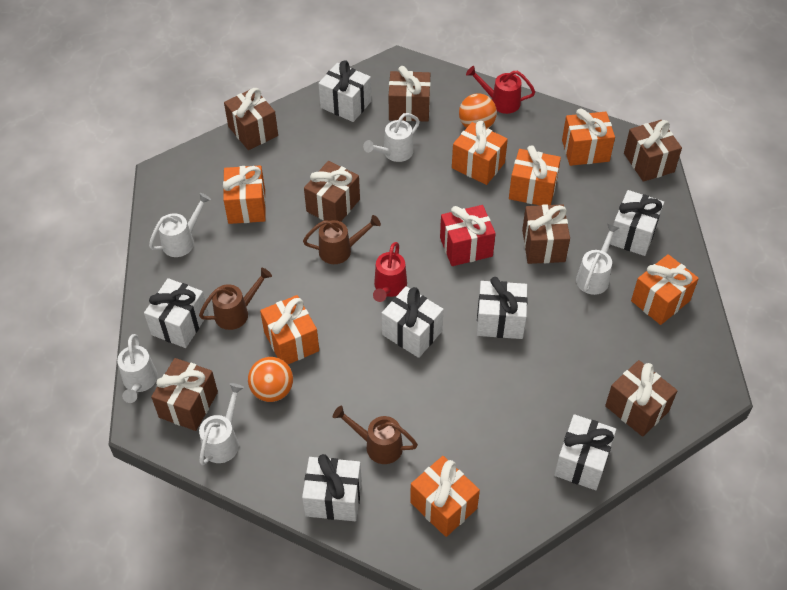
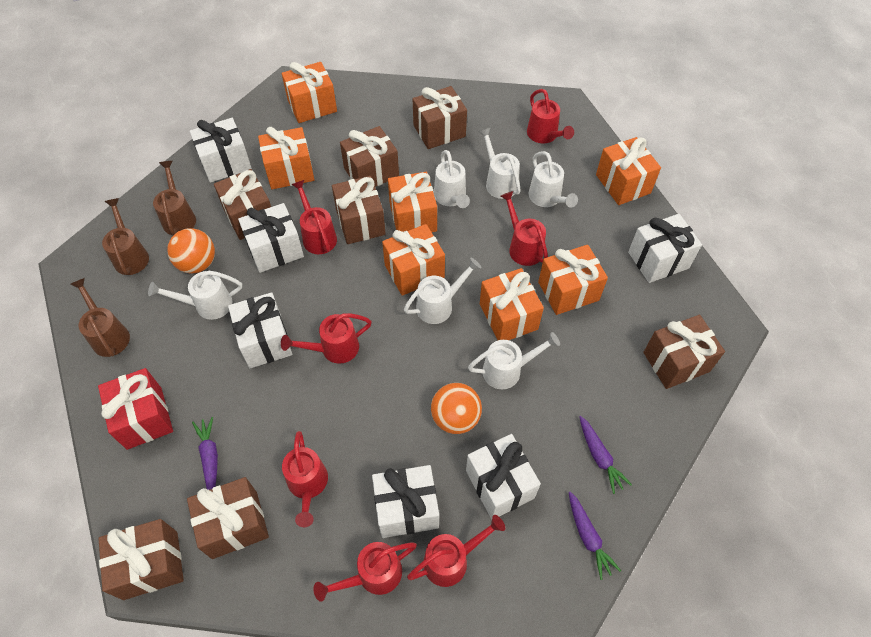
purple carrot: 0 -> 3
red watering can: 2 -> 7
white gift: 7 -> 6
white watering can: 5 -> 6

